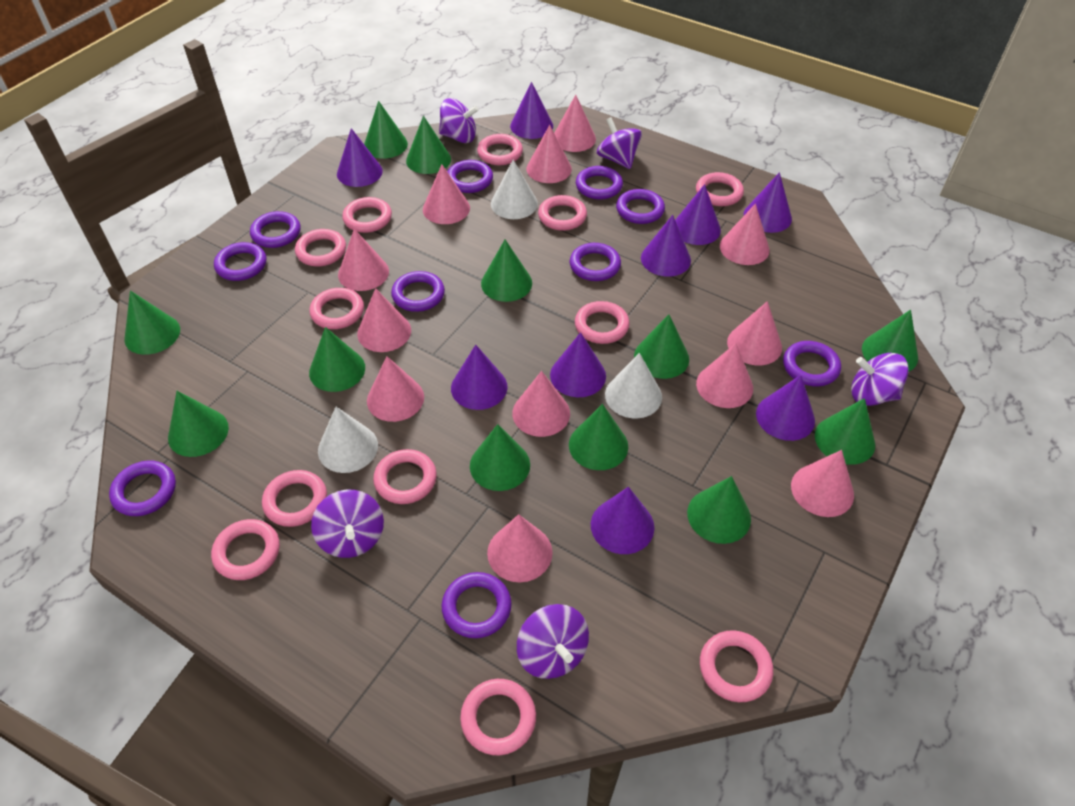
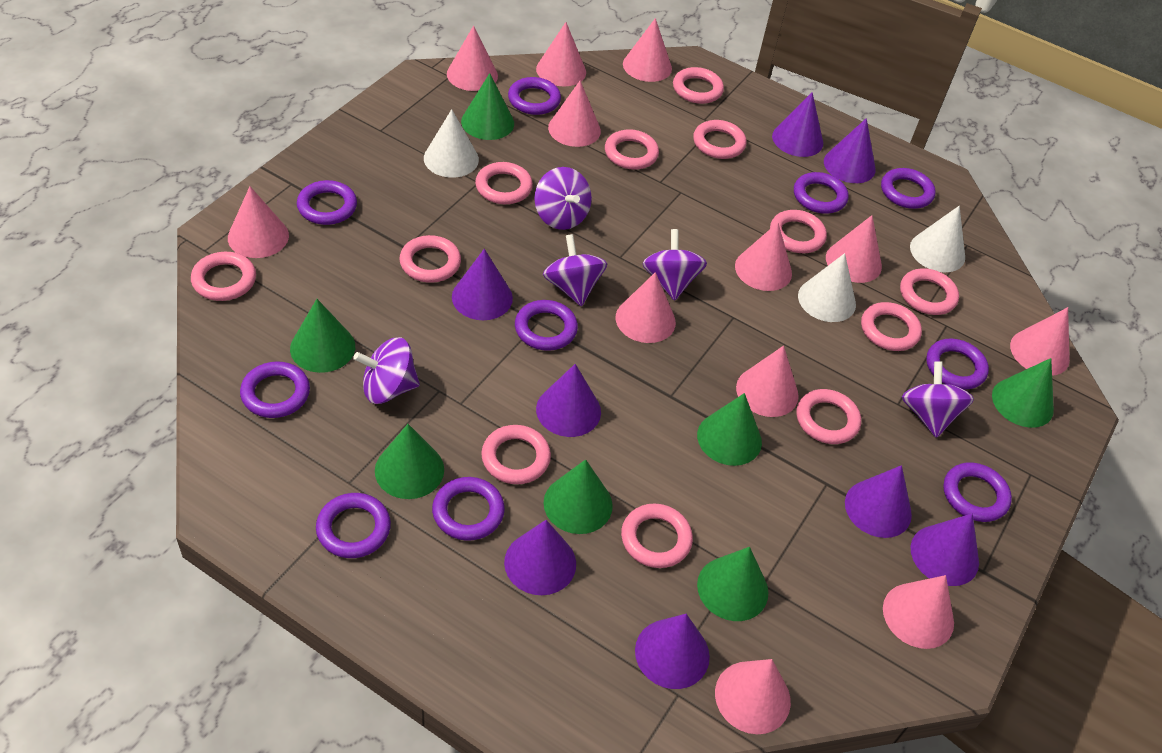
green cone: 12 -> 7
purple cone: 9 -> 8

